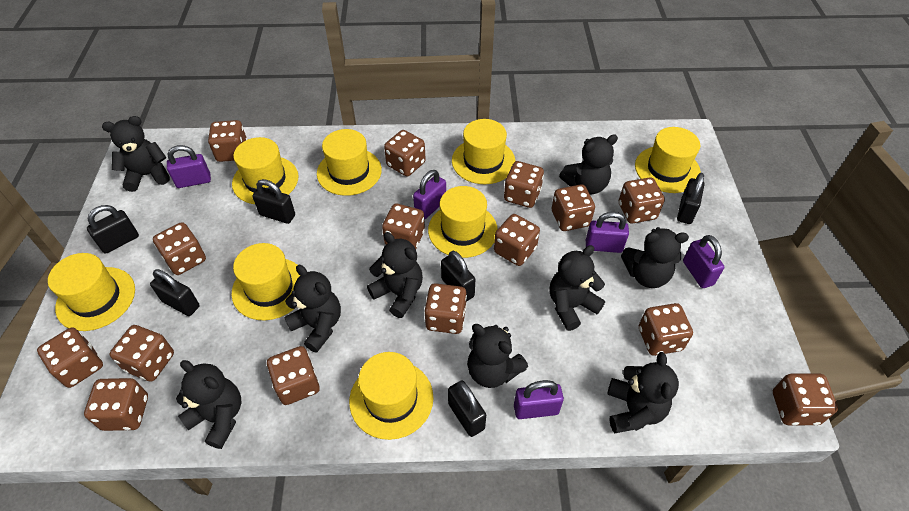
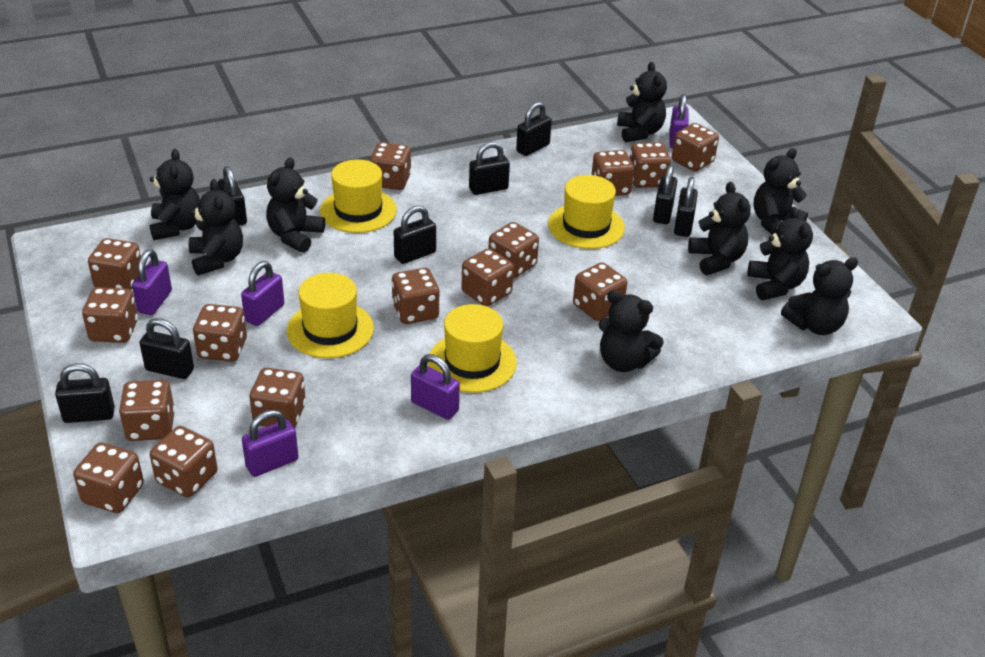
black padlock: 6 -> 8
yellow hat: 8 -> 4

